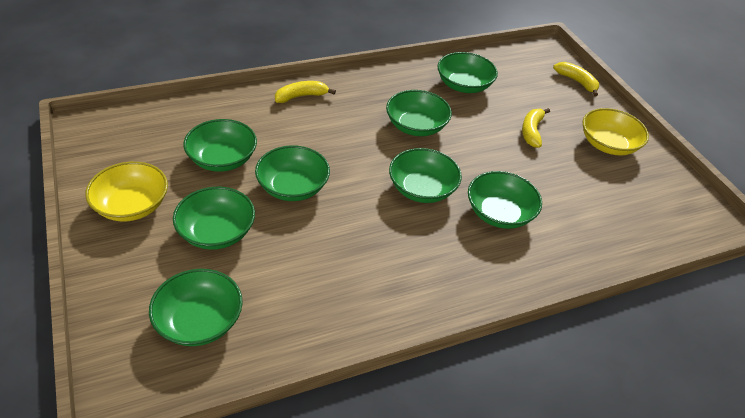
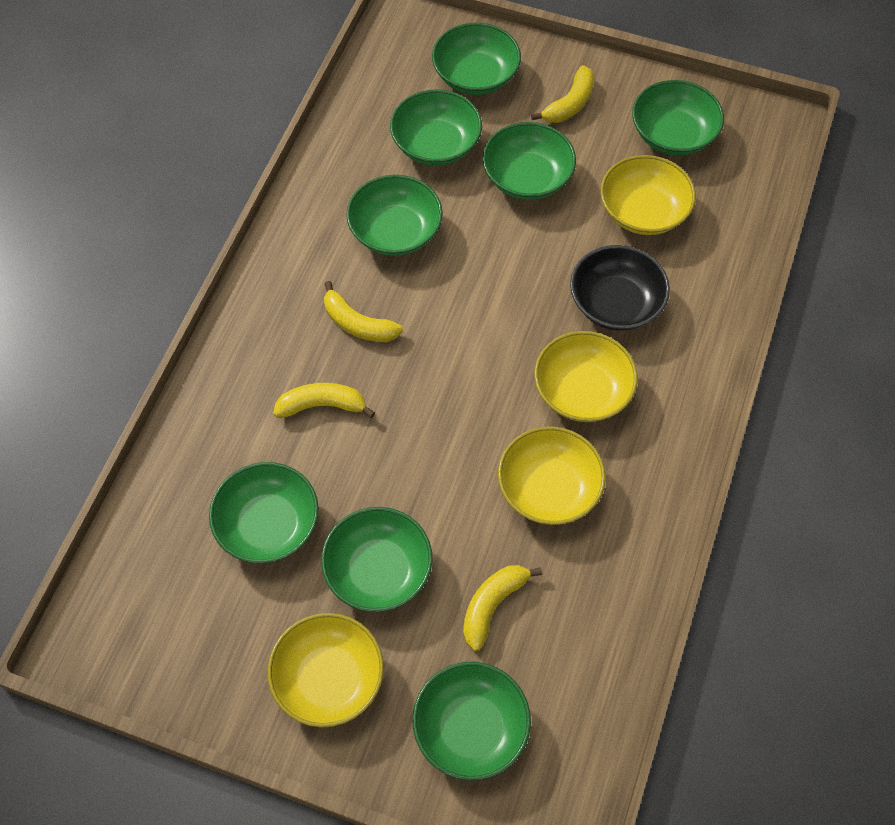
black bowl: 0 -> 1
yellow banana: 3 -> 4
yellow bowl: 2 -> 4

